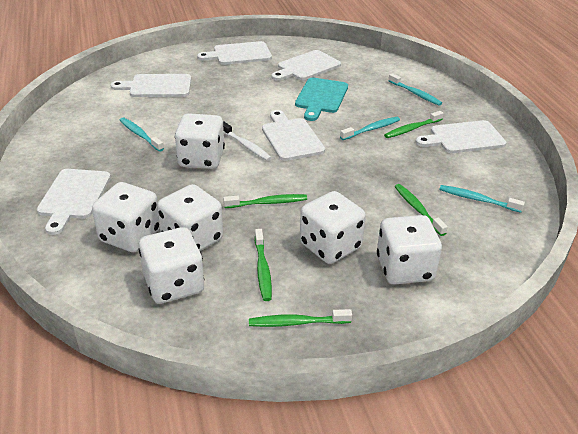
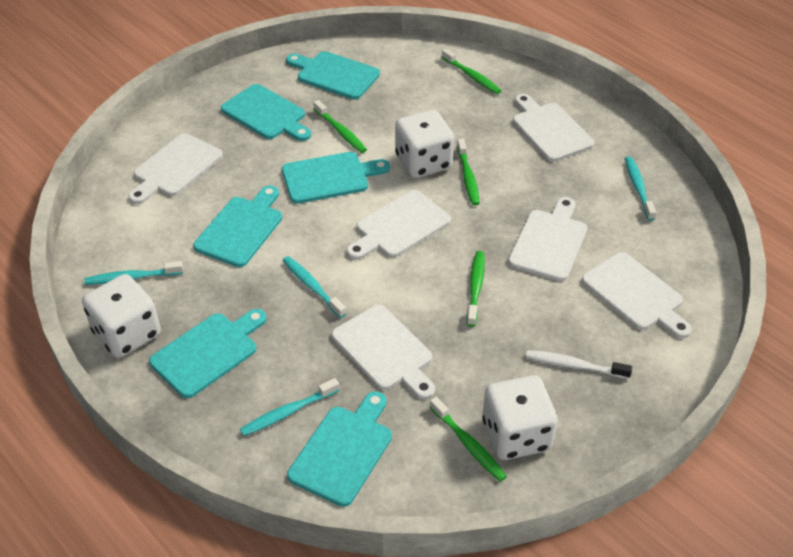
turquoise cutting board: 1 -> 6
white dice: 6 -> 3

